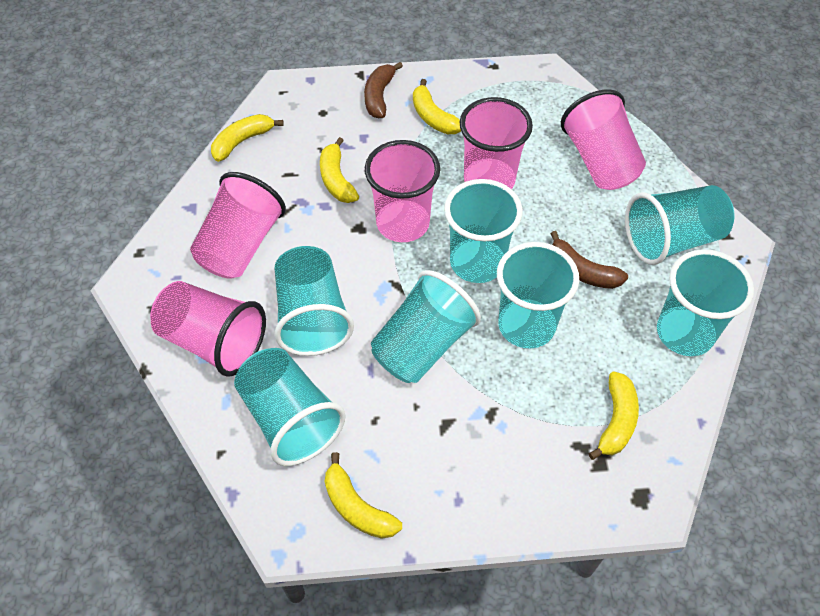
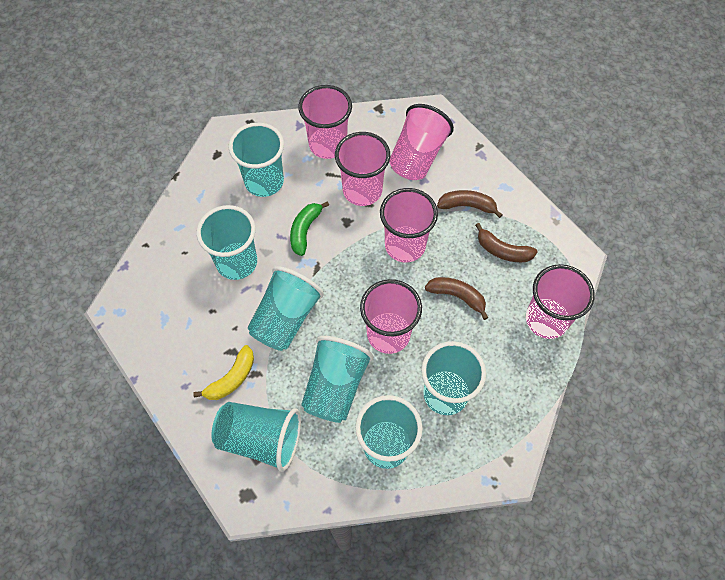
brown banana: 2 -> 3
green banana: 0 -> 1
pink cup: 5 -> 6
yellow banana: 5 -> 1

